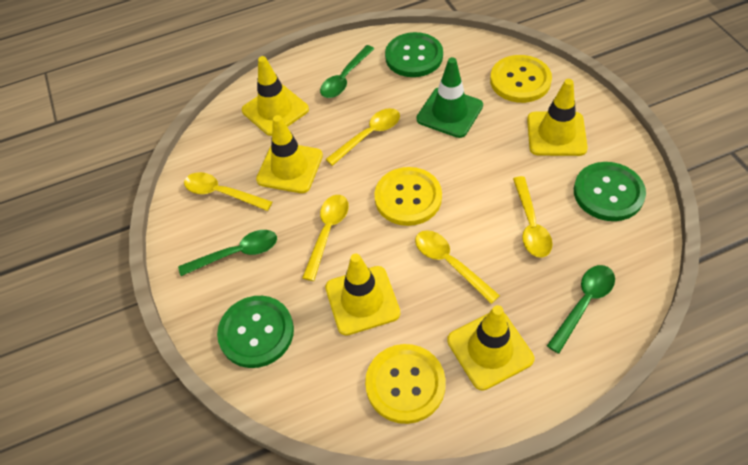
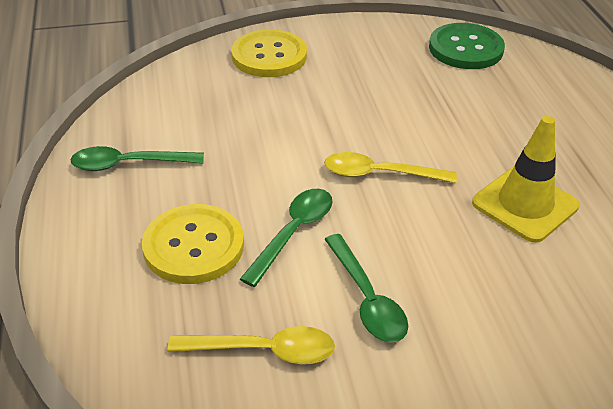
green button: 3 -> 1
green traffic cone: 1 -> 0
yellow button: 3 -> 2
yellow spoon: 5 -> 2
yellow traffic cone: 5 -> 1

